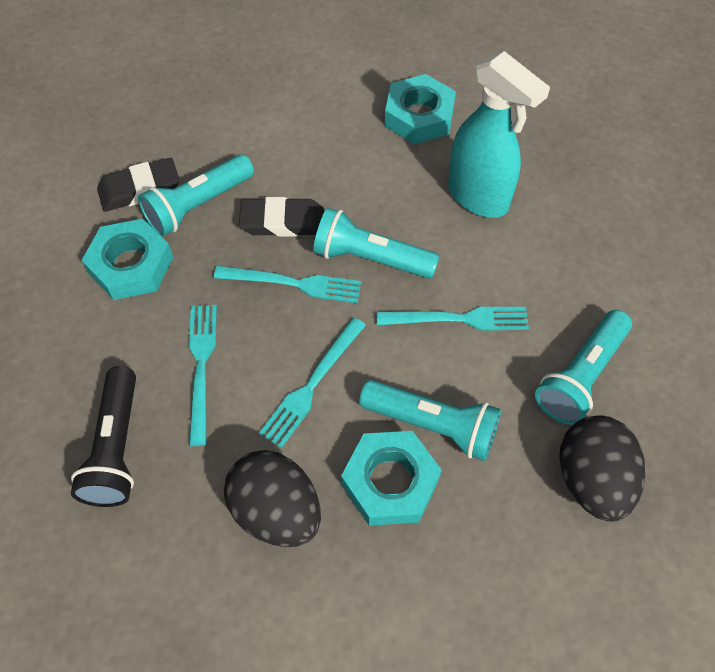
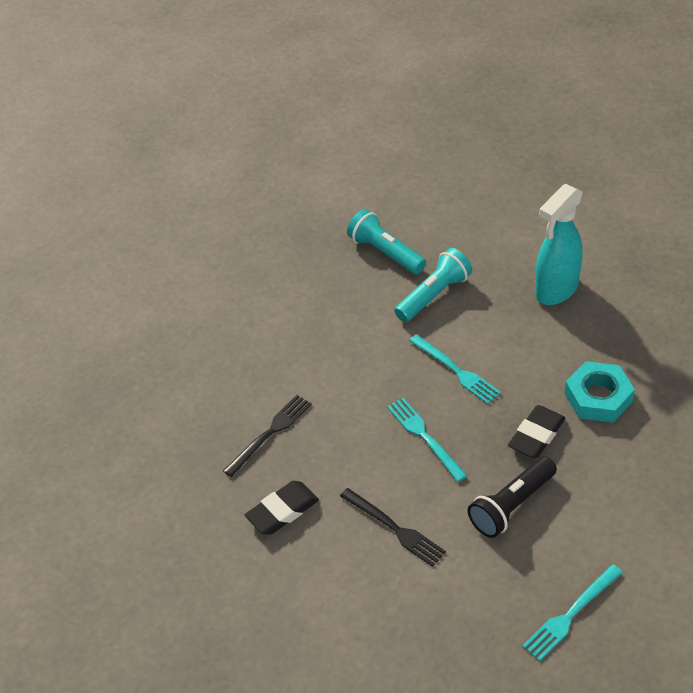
black egg: 2 -> 0
black fork: 0 -> 2
turquoise flashlight: 4 -> 2
turquoise fork: 4 -> 3
turquoise nut: 3 -> 1

